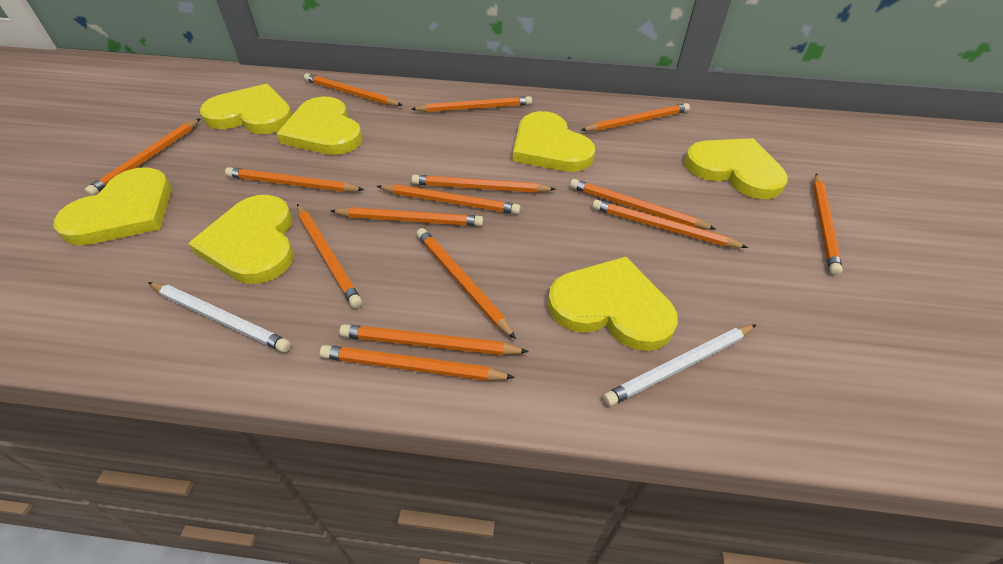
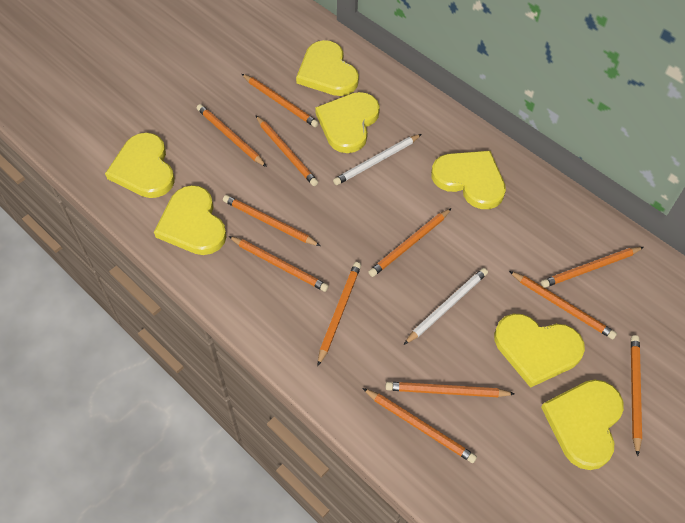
orange pencil: 15 -> 12

